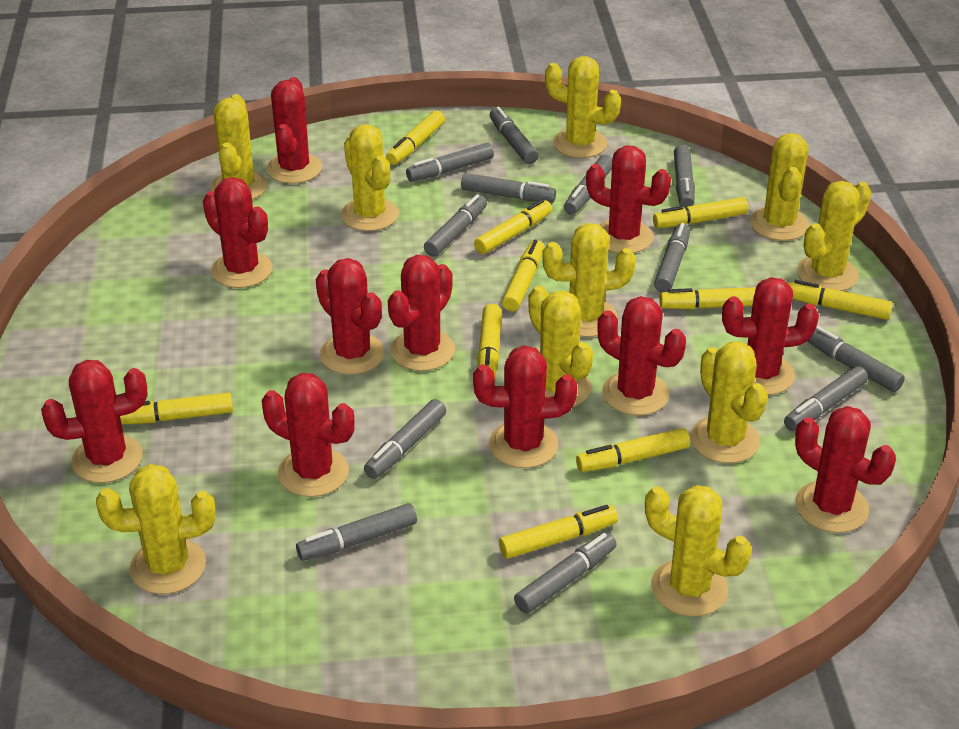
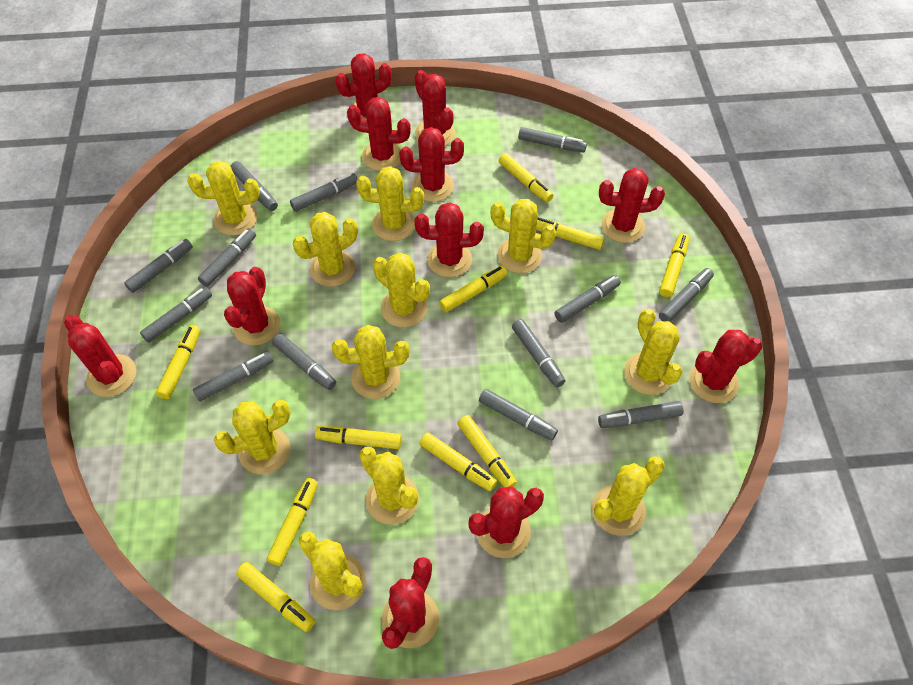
grey marker: 12 -> 13
yellow cactus: 10 -> 11

